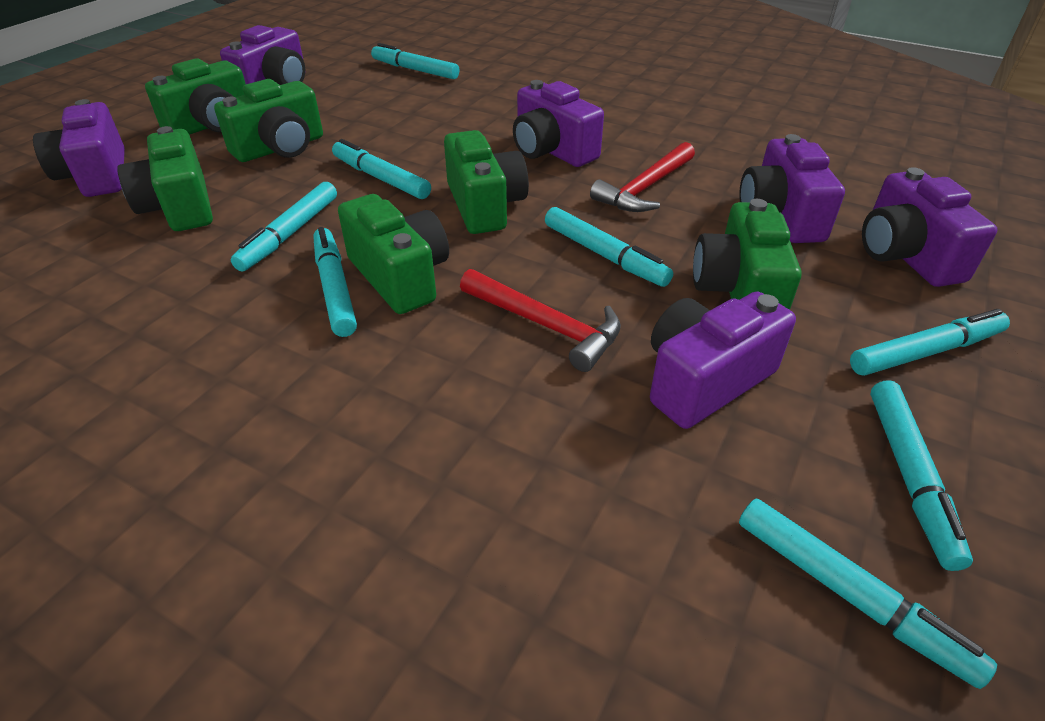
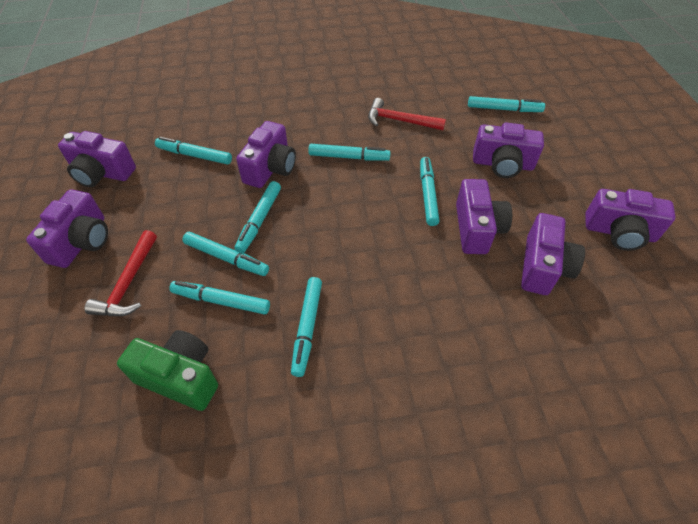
green camera: 6 -> 1
purple camera: 6 -> 7

